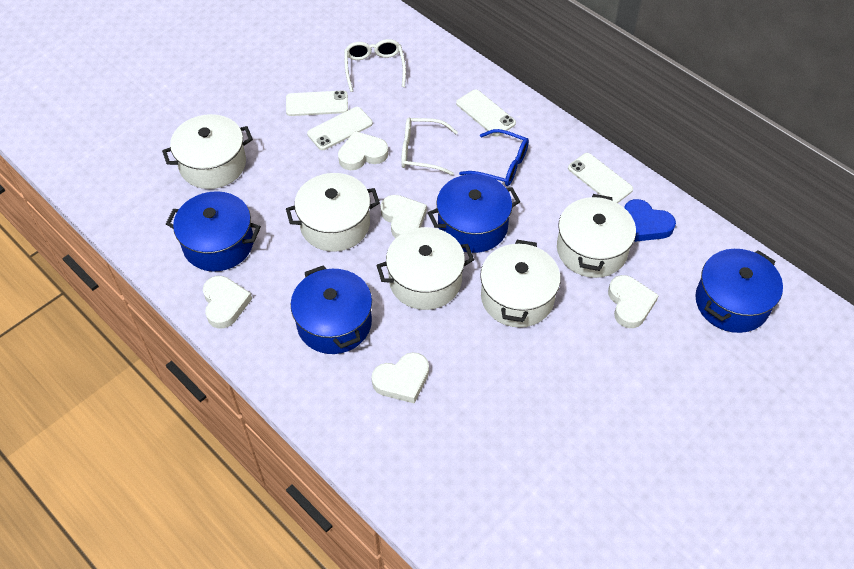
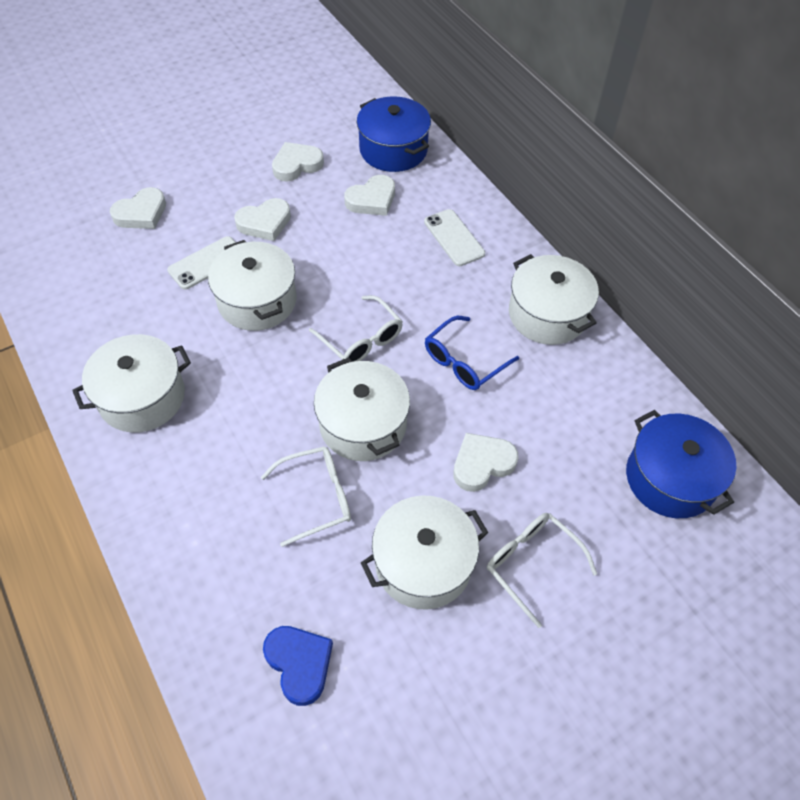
blue pot: 4 -> 2
white glasses: 2 -> 3
white phone: 4 -> 2

